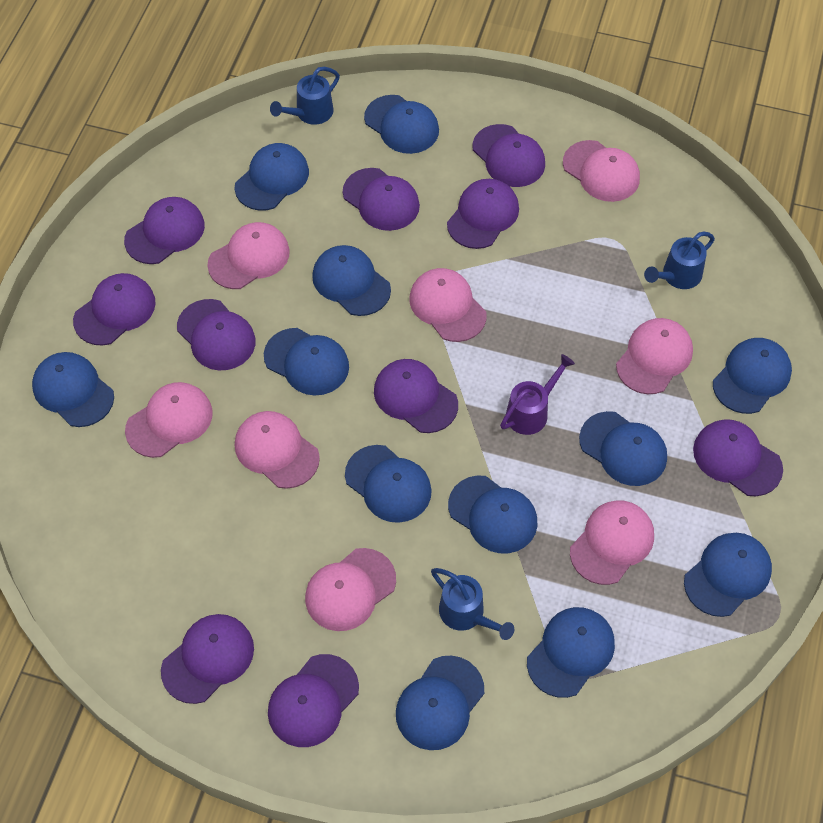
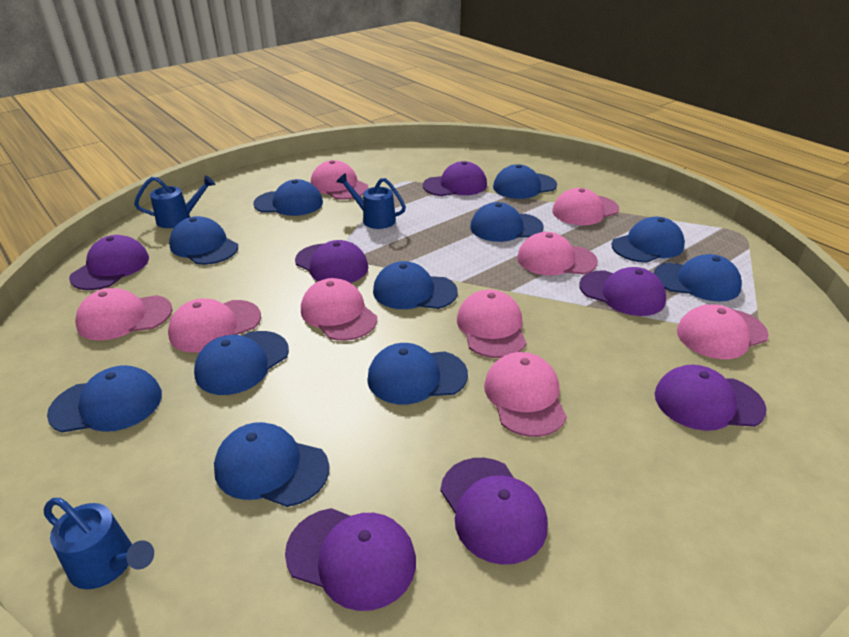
blue cap: 12 -> 11
pink cap: 8 -> 9
purple cap: 10 -> 7
purple watering can: 1 -> 0

